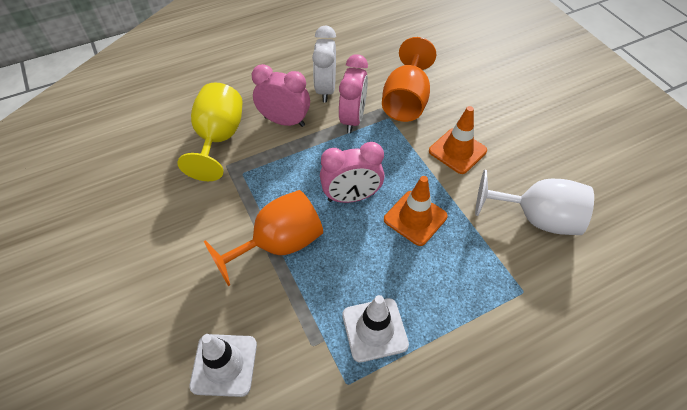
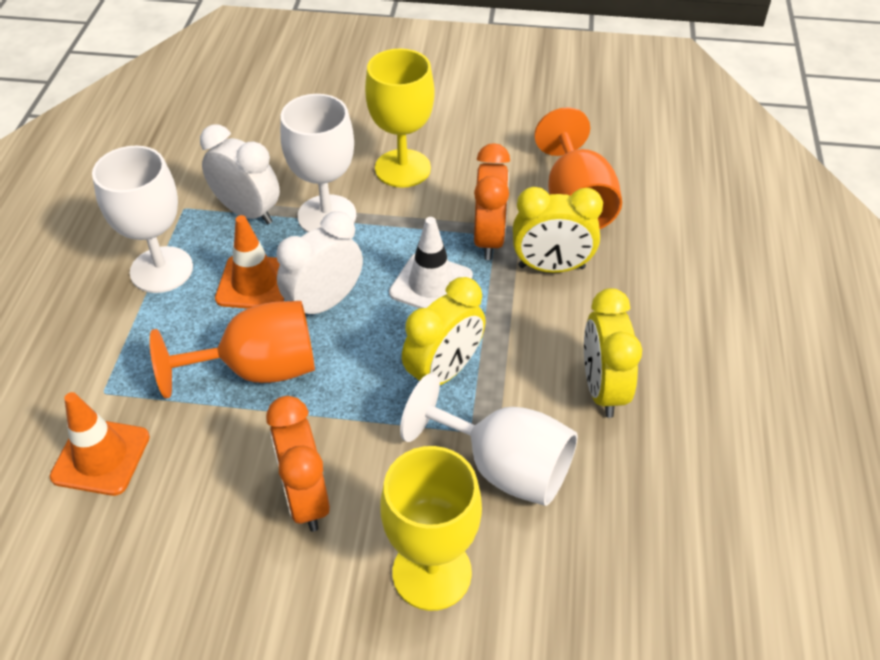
orange clock: 0 -> 2
pink clock: 3 -> 0
white clock: 1 -> 2
white goblet: 1 -> 3
white traffic cone: 2 -> 1
yellow clock: 0 -> 3
yellow goblet: 1 -> 2

